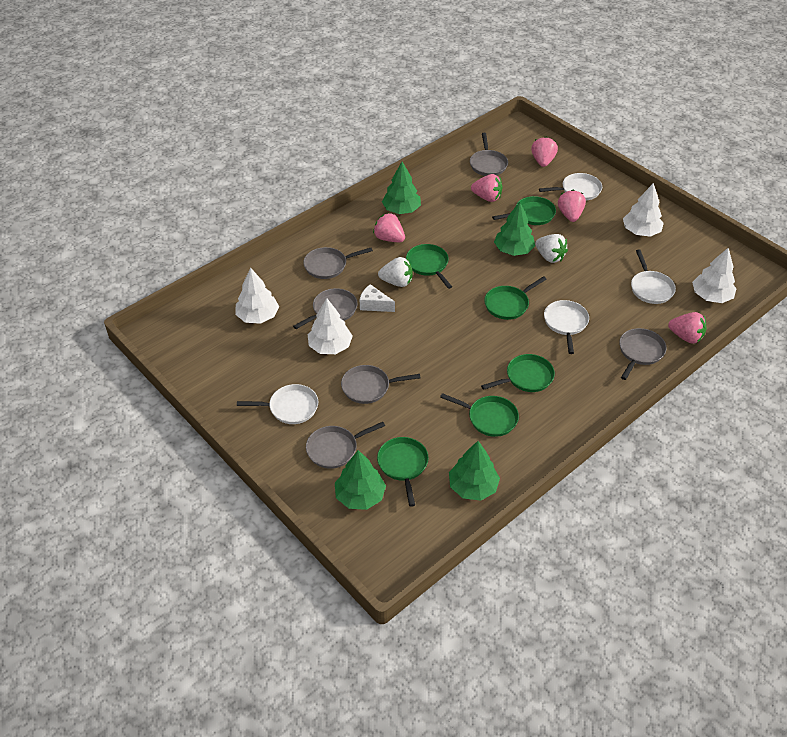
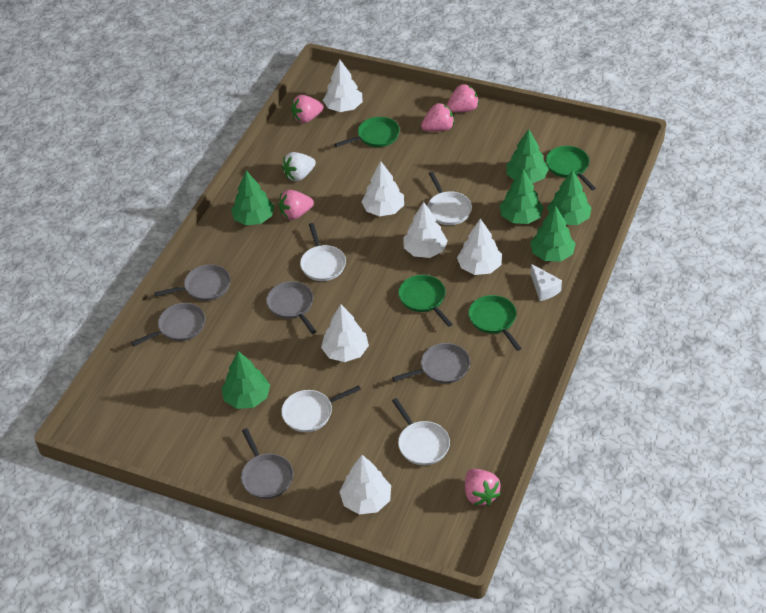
green pan: 6 -> 4
green tree: 4 -> 6
grey pan: 6 -> 5
white strawberry: 2 -> 1
white tree: 4 -> 6

